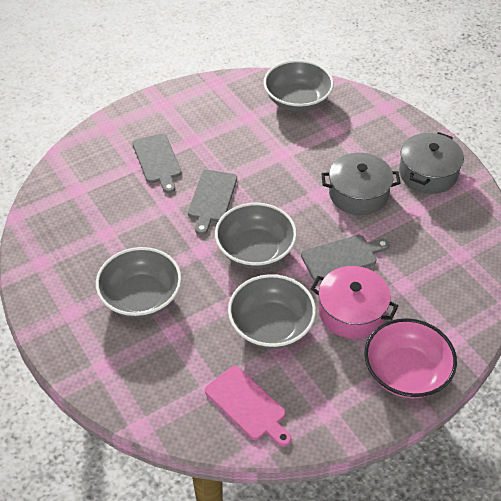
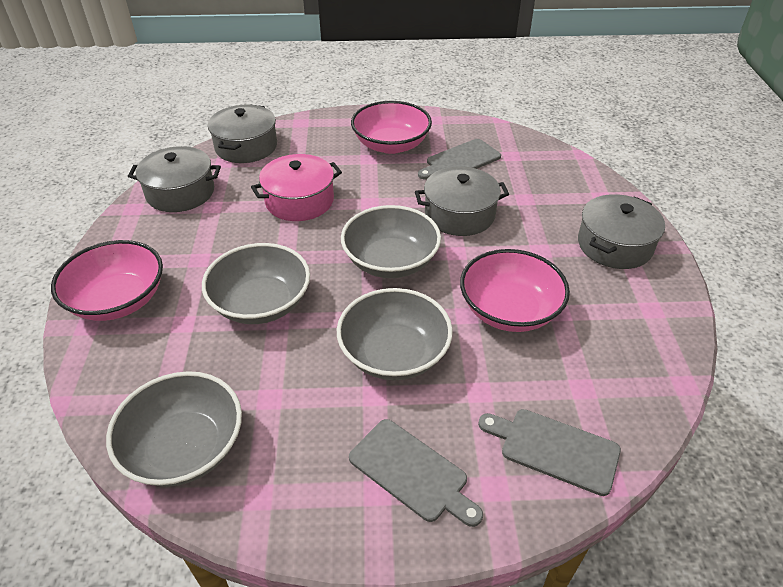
grey pot: 2 -> 4
pink bowl: 1 -> 3
pink cutting board: 1 -> 0

